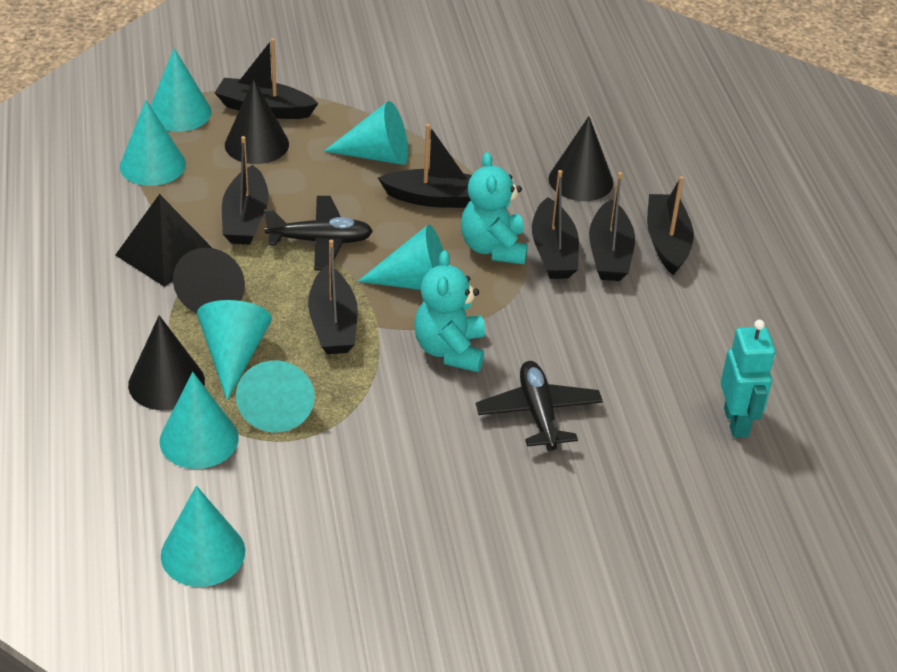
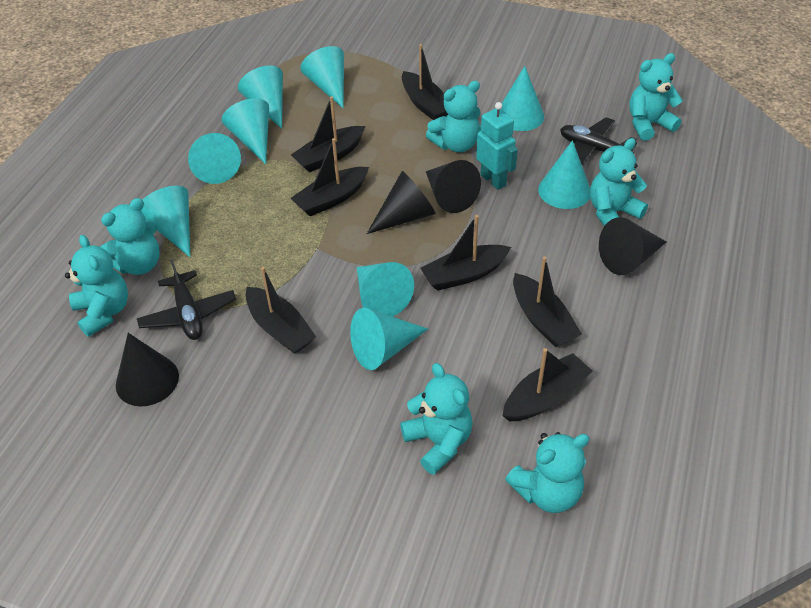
black pyramid: 1 -> 0
turquoise cone: 8 -> 9
turquoise teddy bear: 2 -> 7

